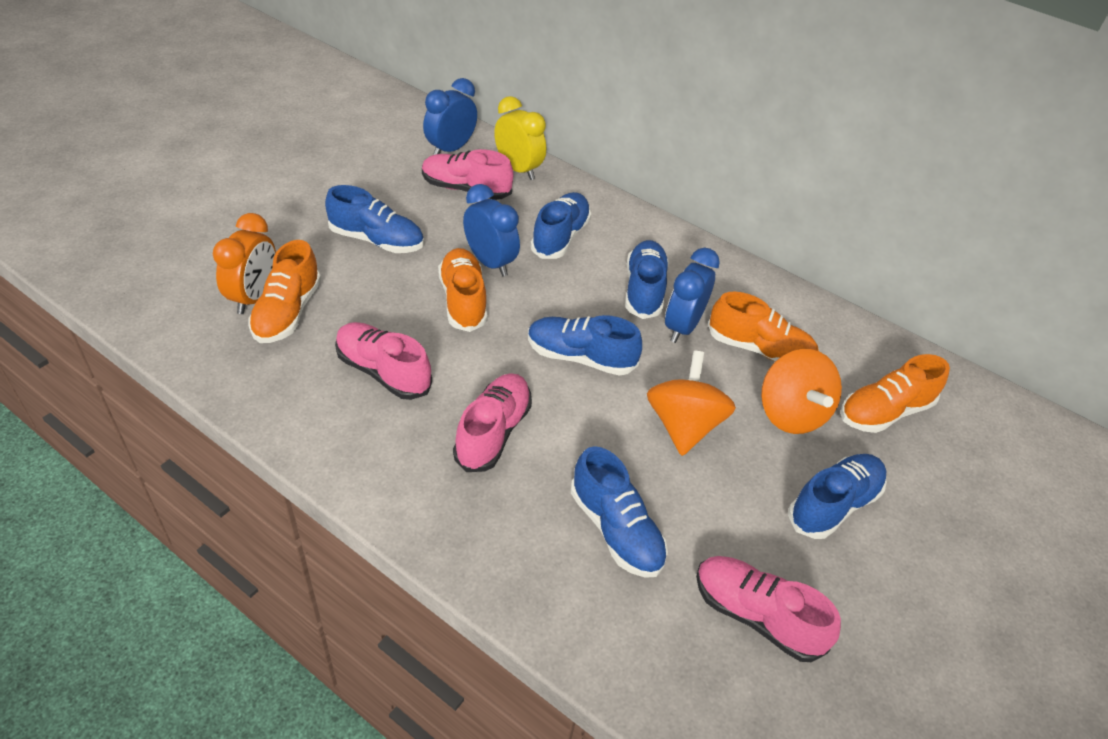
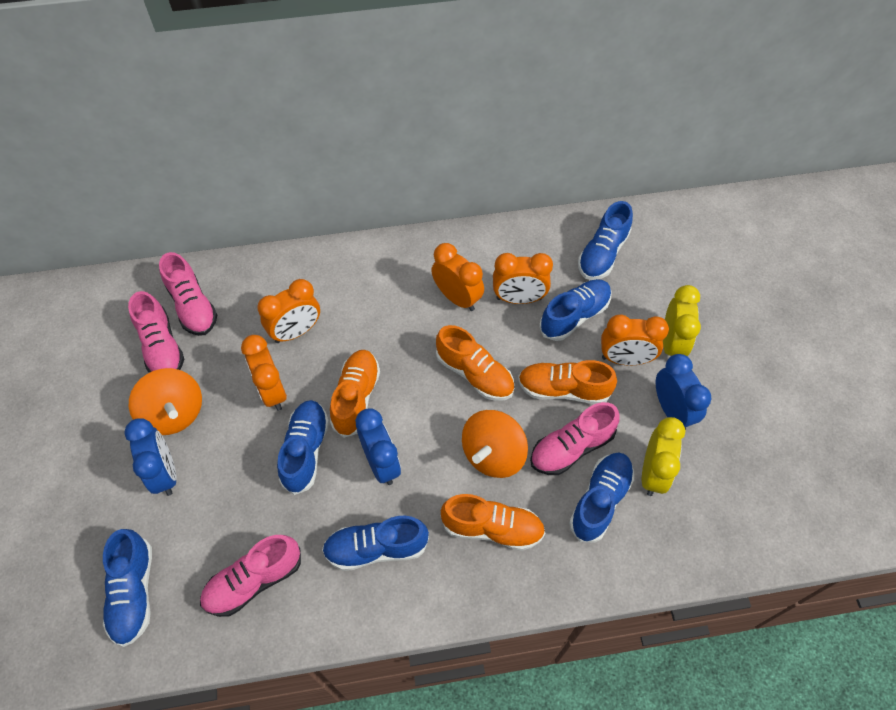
orange clock: 1 -> 5
yellow clock: 1 -> 2

